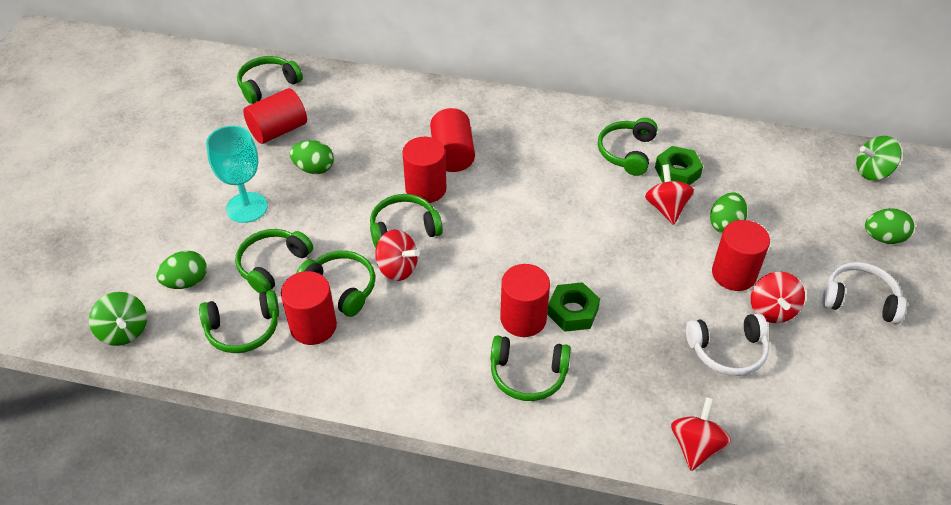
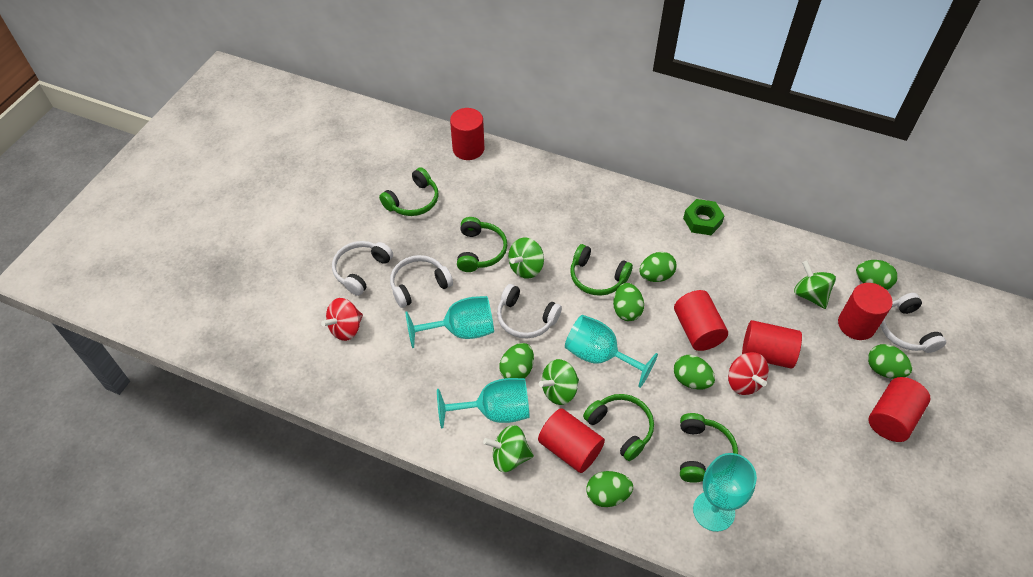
green egg: 4 -> 7
green headphones: 7 -> 5
green nut: 2 -> 1
green spinning top: 2 -> 4
red spinning top: 4 -> 2
turquoise goblet: 1 -> 4
white headphones: 2 -> 4

